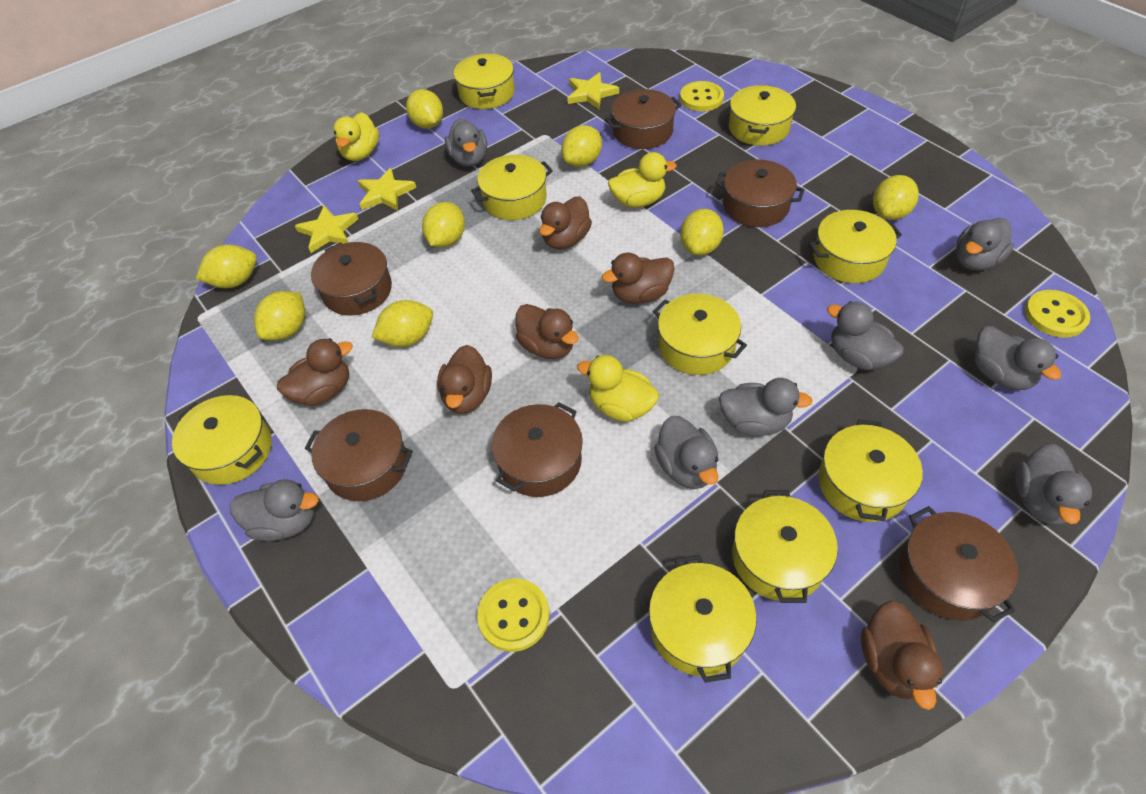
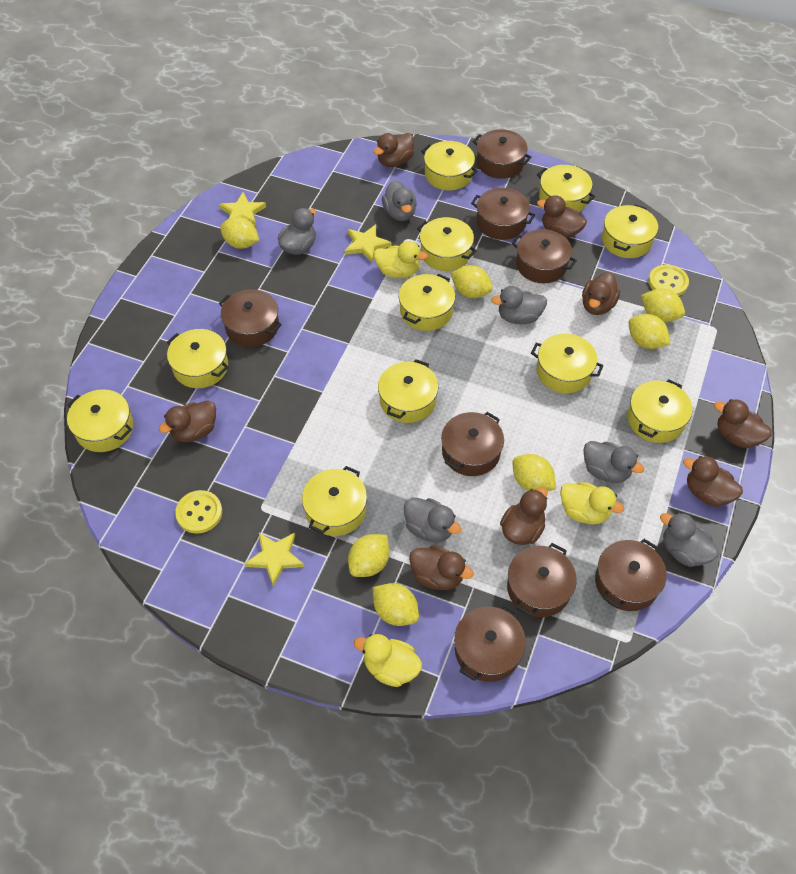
brown duck: 6 -> 8
brown pot: 6 -> 8
grey duck: 8 -> 6
yellow button: 3 -> 2
yellow lemon: 8 -> 7
yellow pot: 9 -> 11

